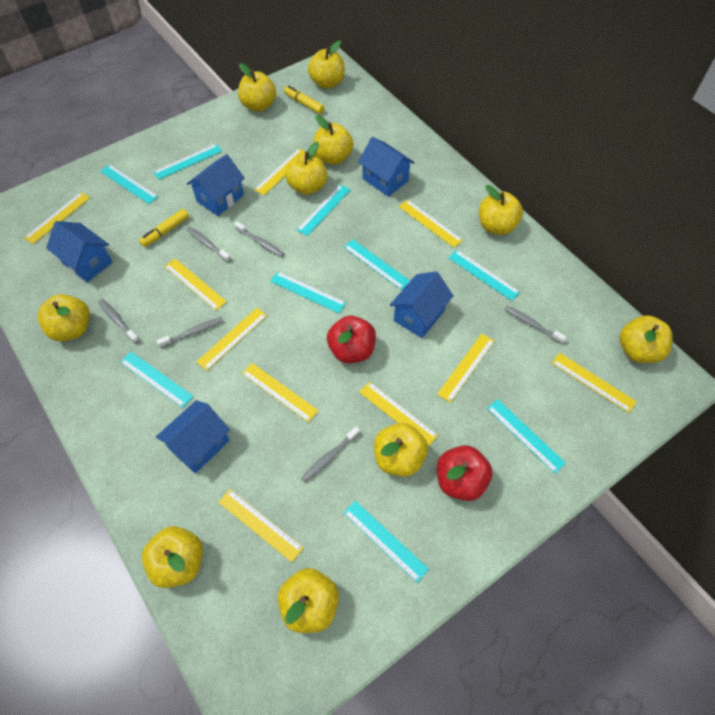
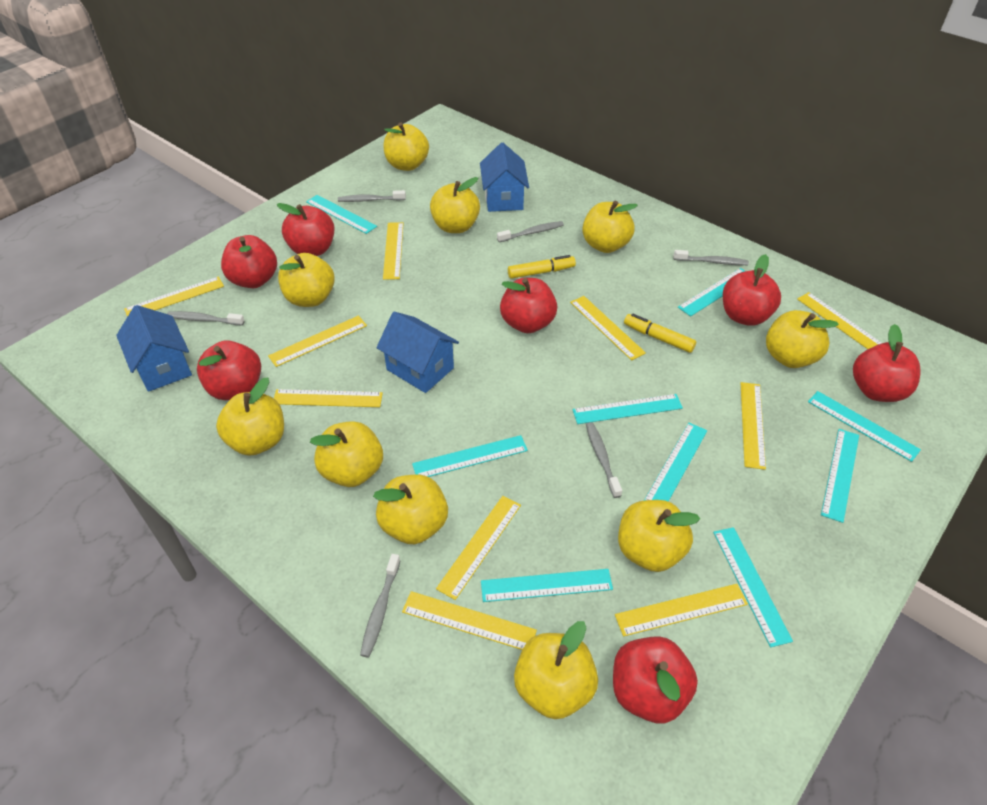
blue house: 5 -> 3
red apple: 2 -> 7

